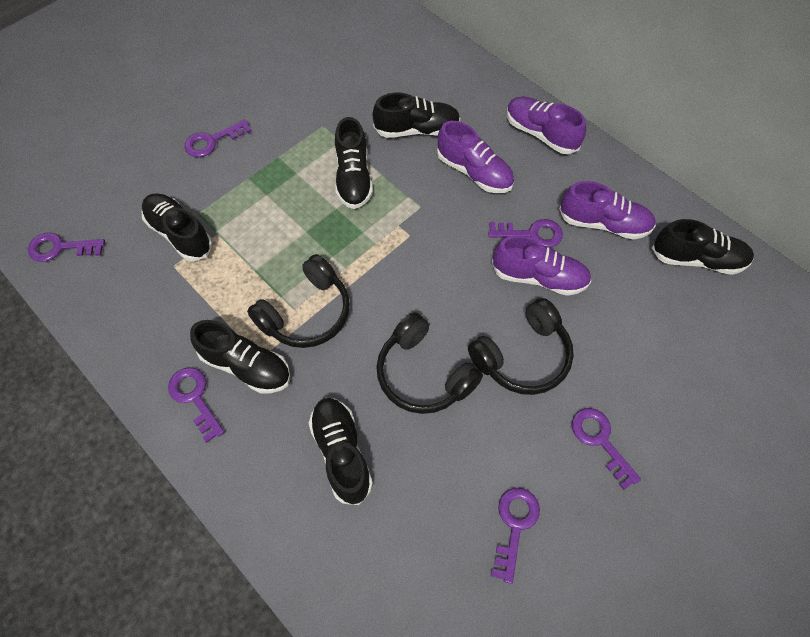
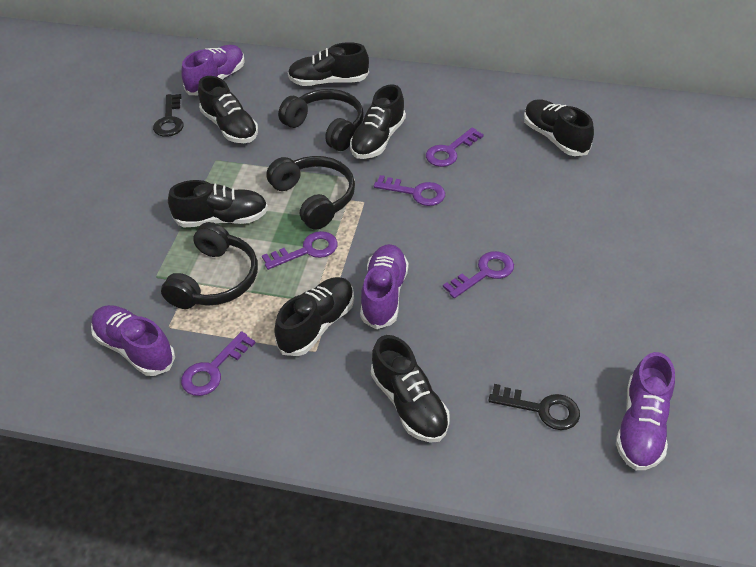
black key: 0 -> 2
black shoe: 6 -> 7
purple key: 6 -> 5

